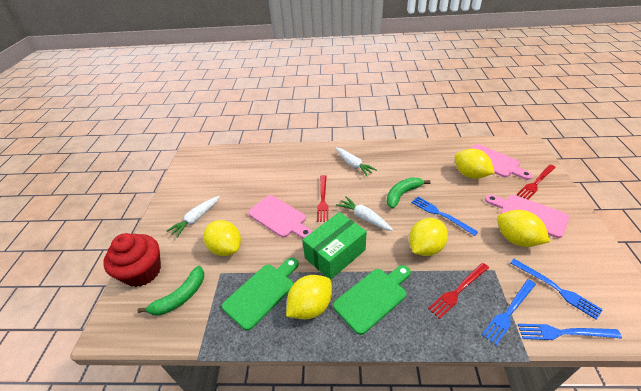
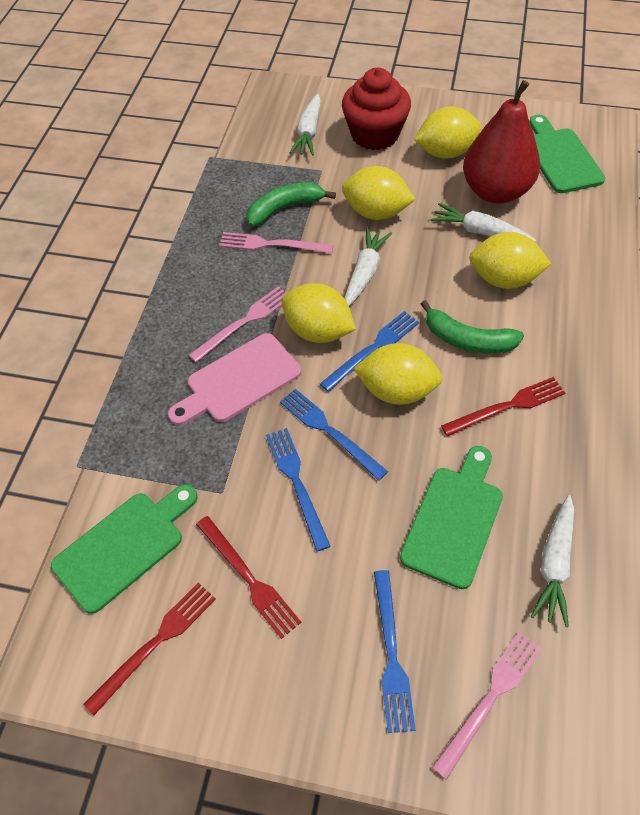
green box: 1 -> 0
green cutting board: 2 -> 3
pink cutting board: 3 -> 1
pink fork: 0 -> 3
red pear: 0 -> 1
white carrot: 3 -> 4

